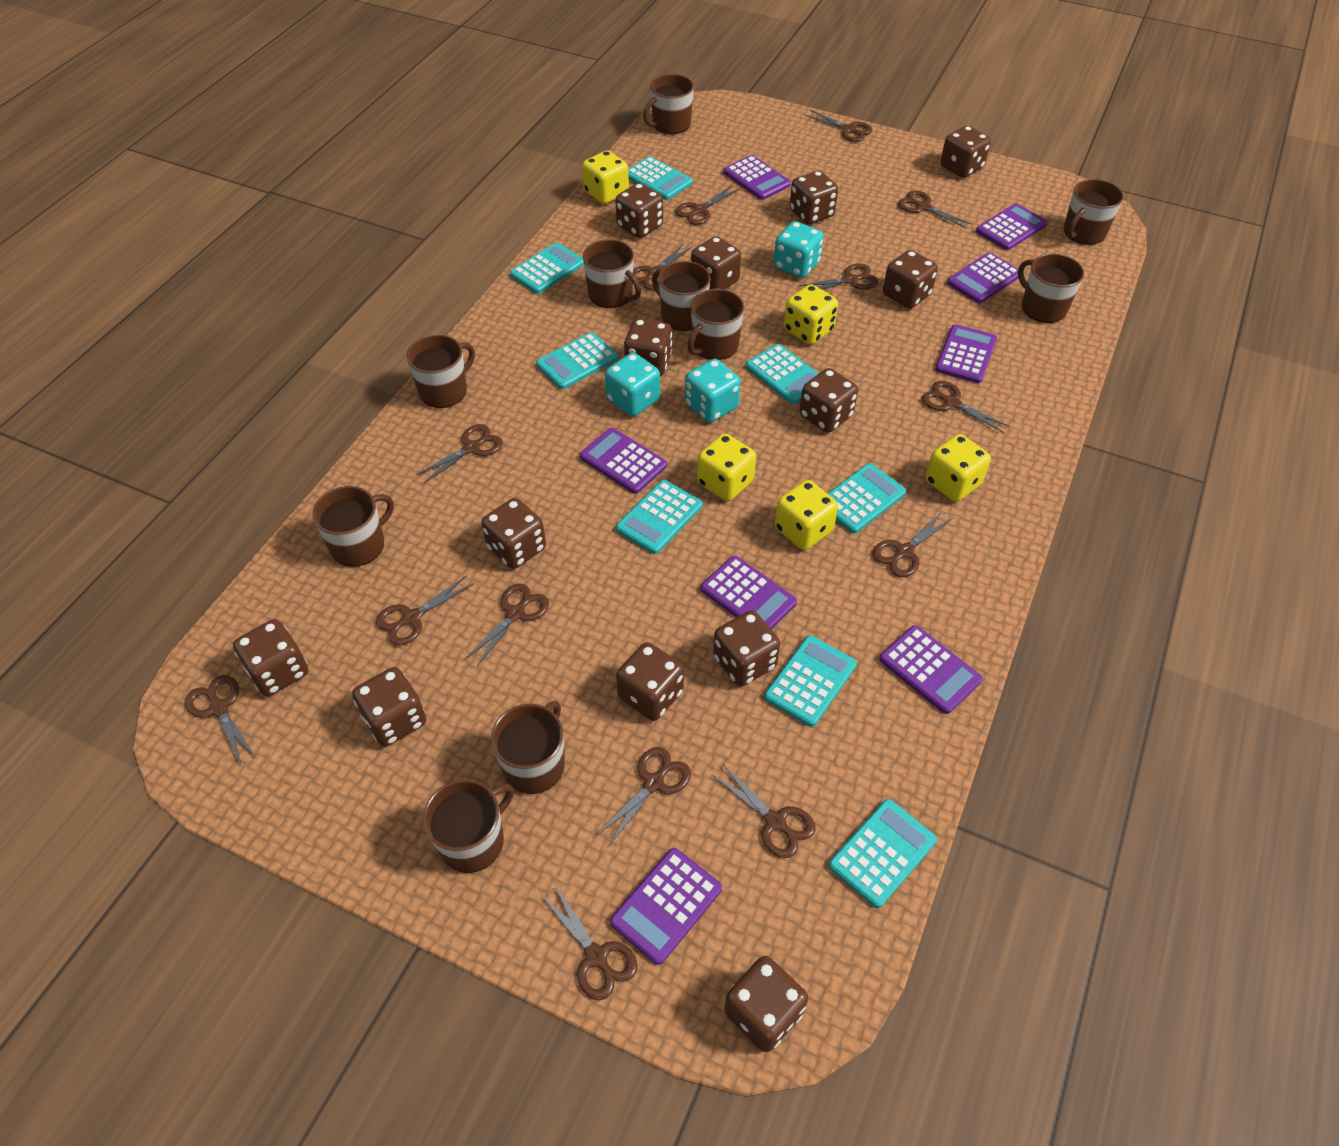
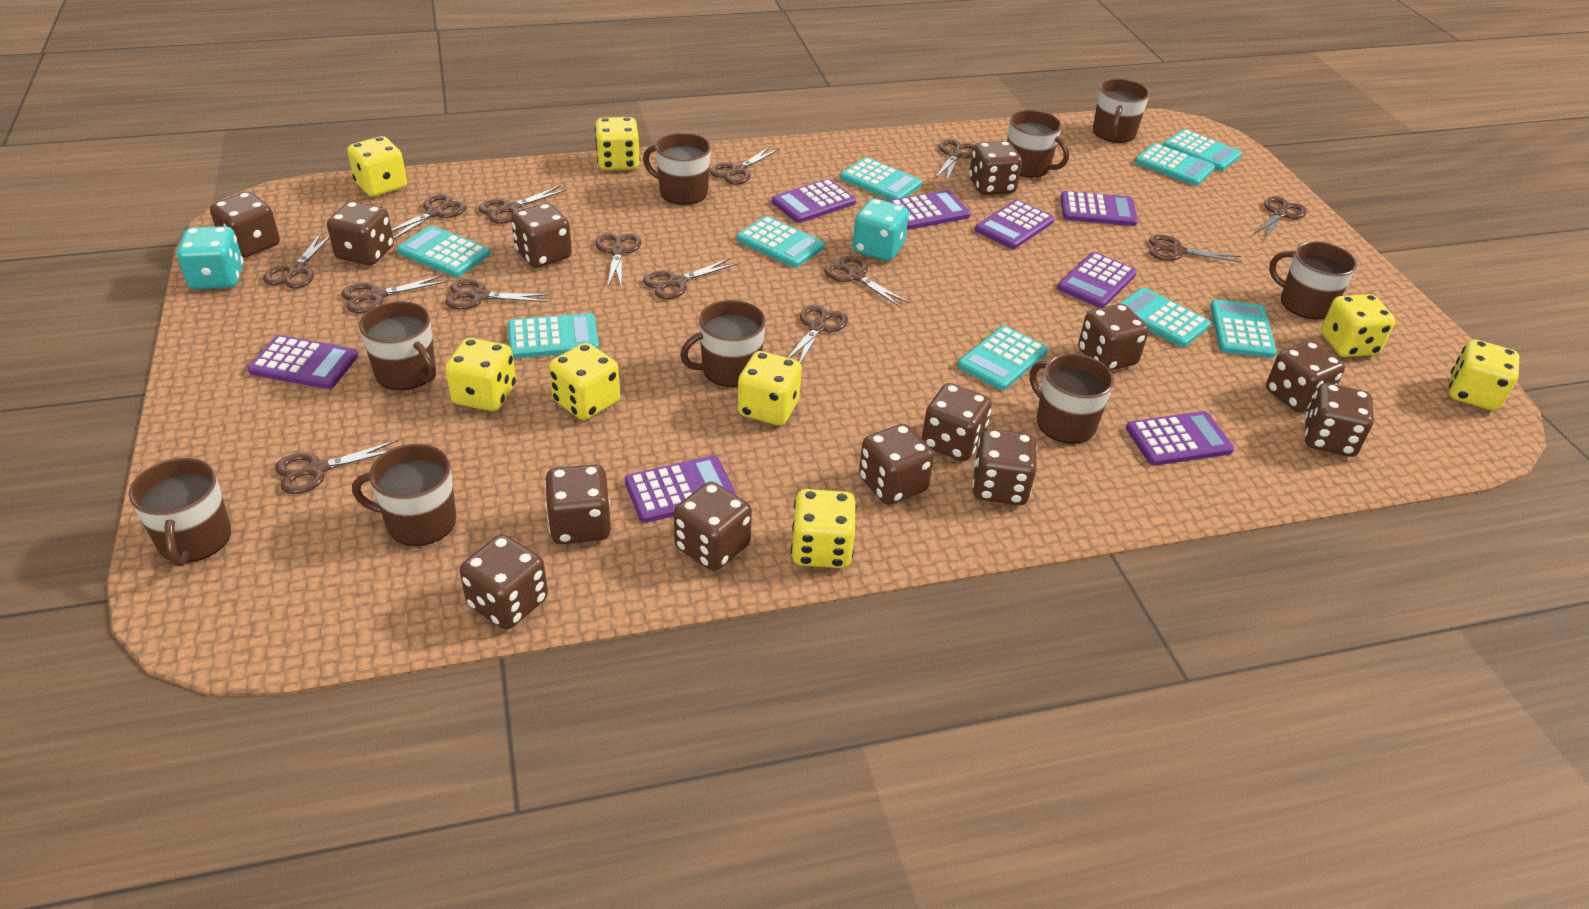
brown mug: 10 -> 9
turquoise calculator: 8 -> 9
turquoise dice: 3 -> 2
yellow dice: 5 -> 8

